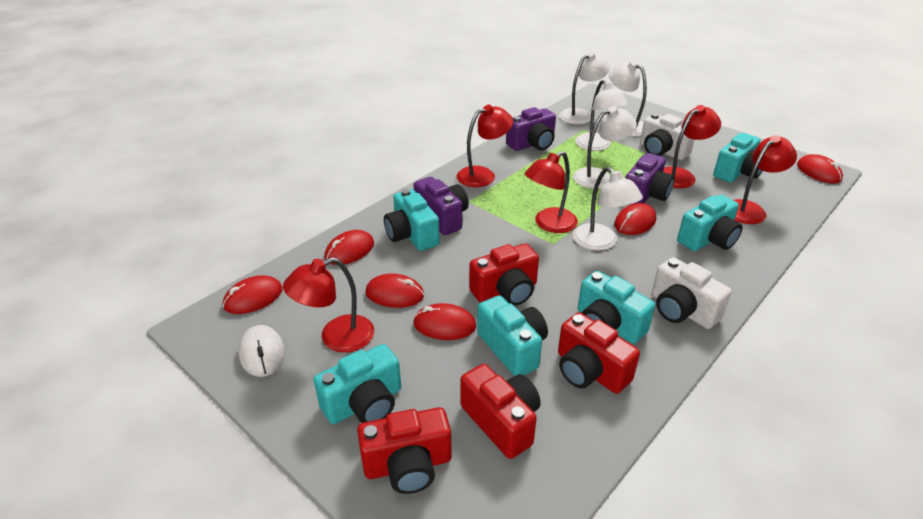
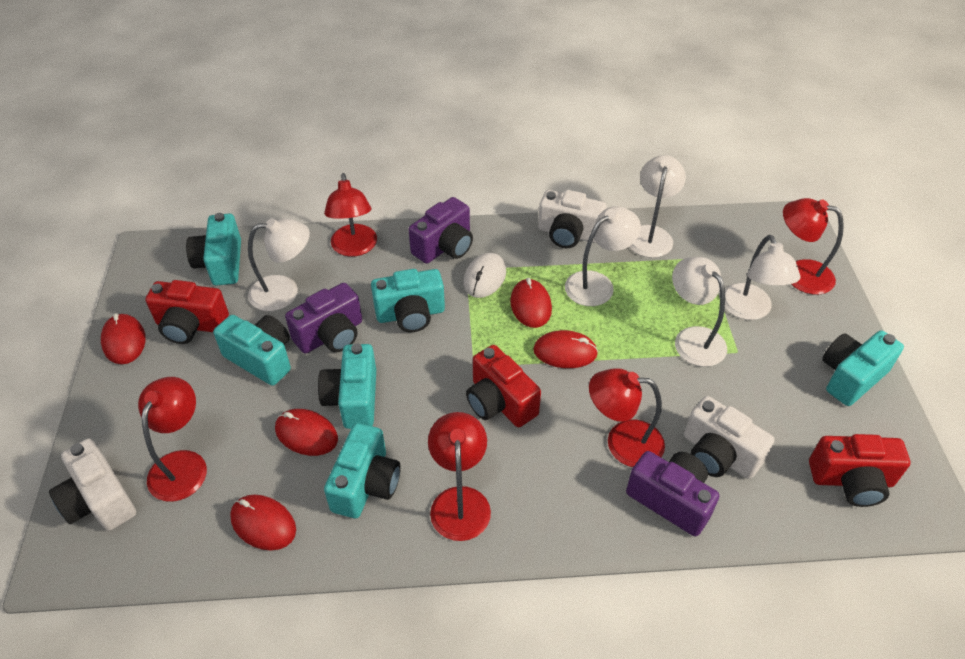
red camera: 4 -> 3
red mouse: 6 -> 5
white camera: 2 -> 3

